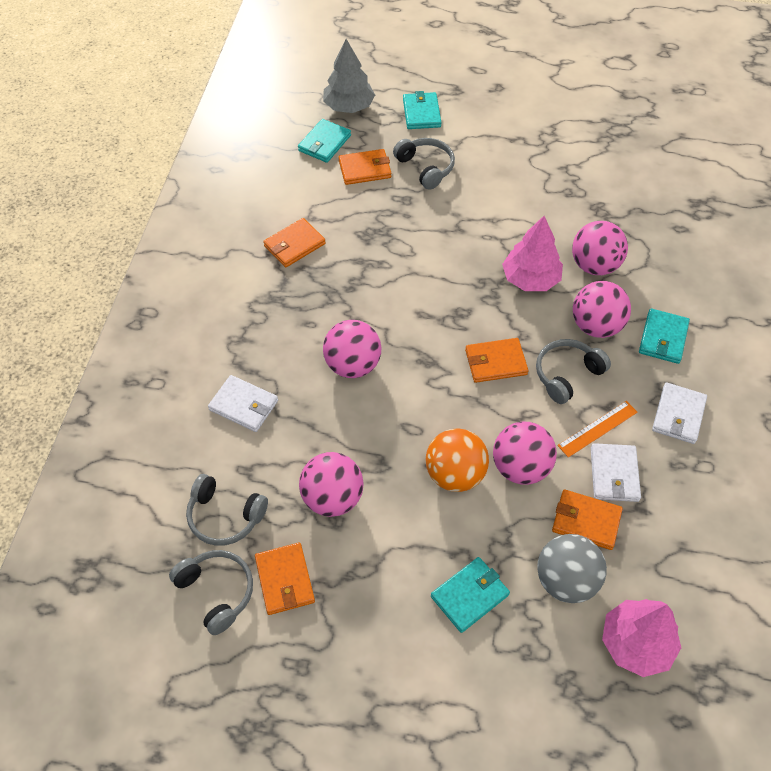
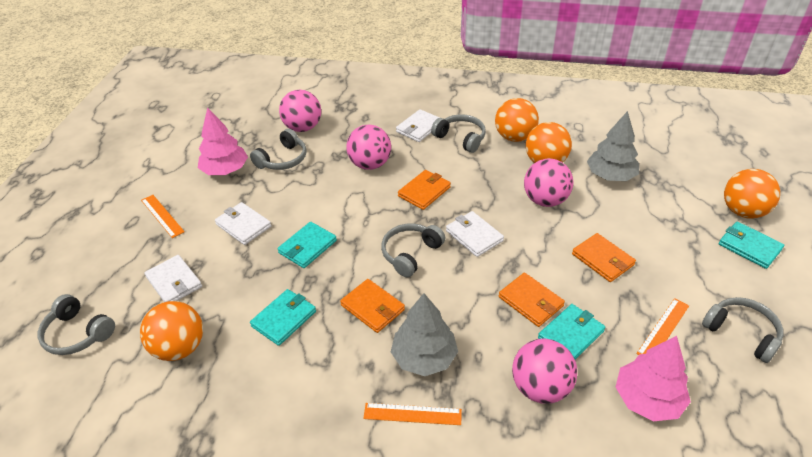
grey ball: 1 -> 0
grey headphones: 4 -> 5
grey tree: 1 -> 2
orange ball: 1 -> 4
orange ruler: 1 -> 3
orange wallet: 5 -> 4
pink ball: 5 -> 4
white wallet: 3 -> 4

